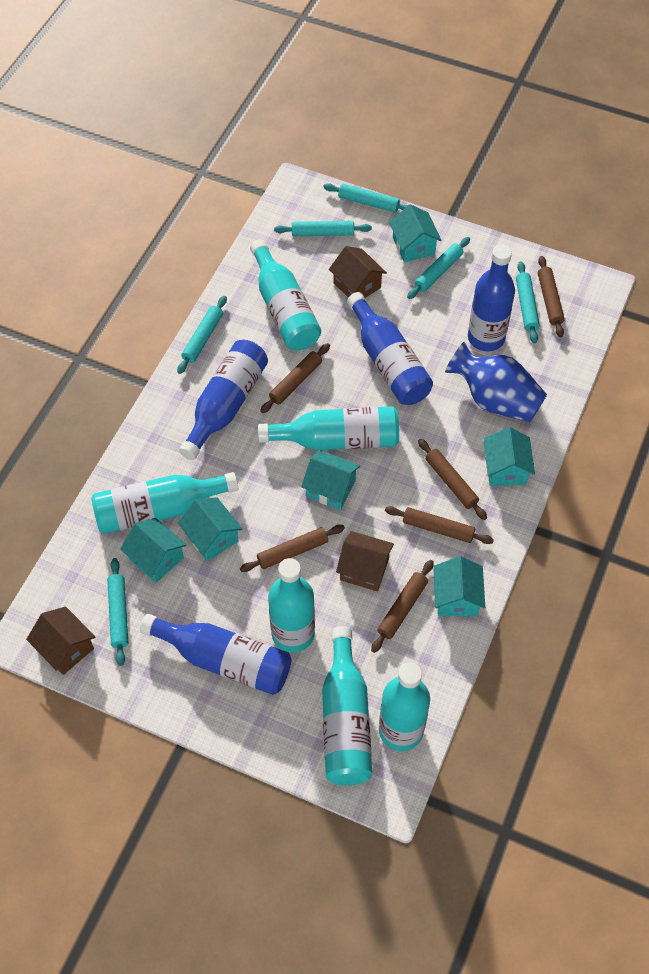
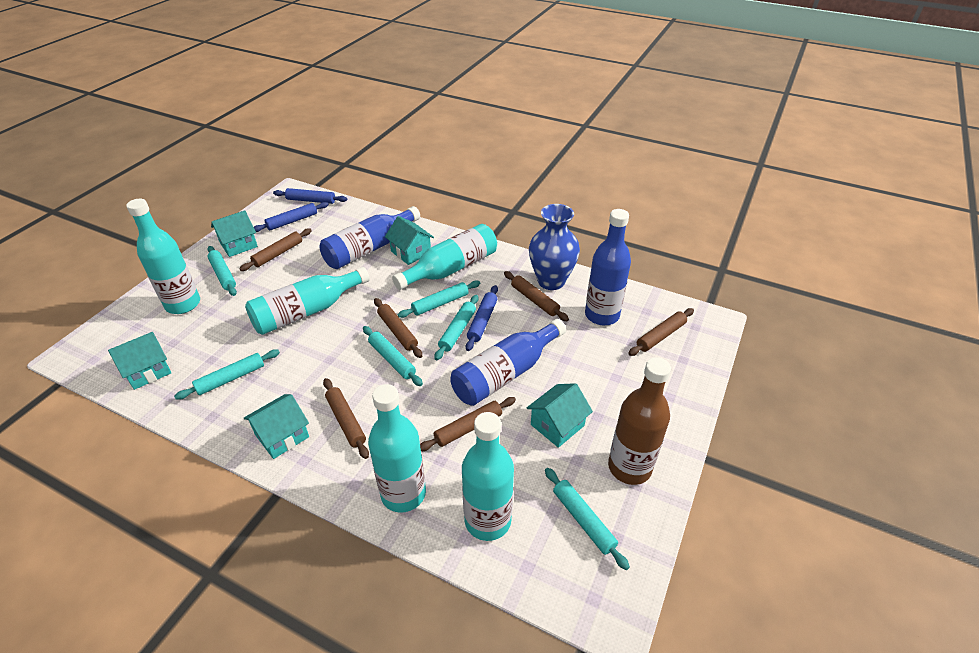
blue bottle: 4 -> 3
blue rolling pin: 0 -> 3
brown bottle: 0 -> 1
brown house: 3 -> 0
turquoise bottle: 6 -> 5
turquoise house: 6 -> 5

